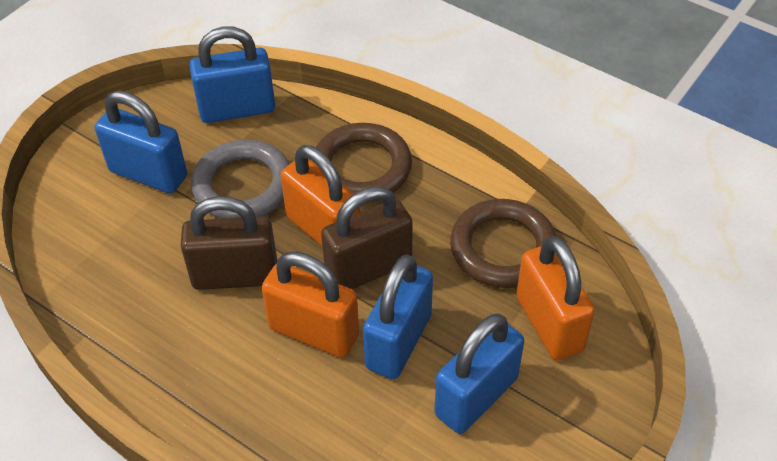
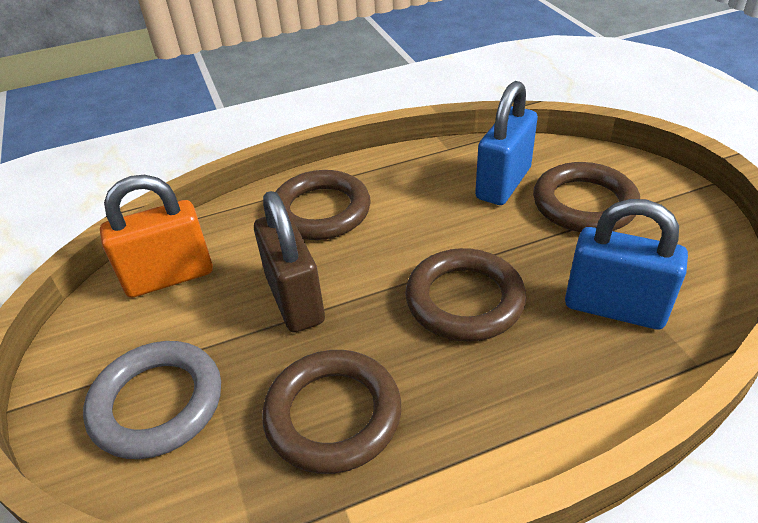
blue padlock: 4 -> 2
brown padlock: 2 -> 1
brown ring: 2 -> 4
orange padlock: 3 -> 1

